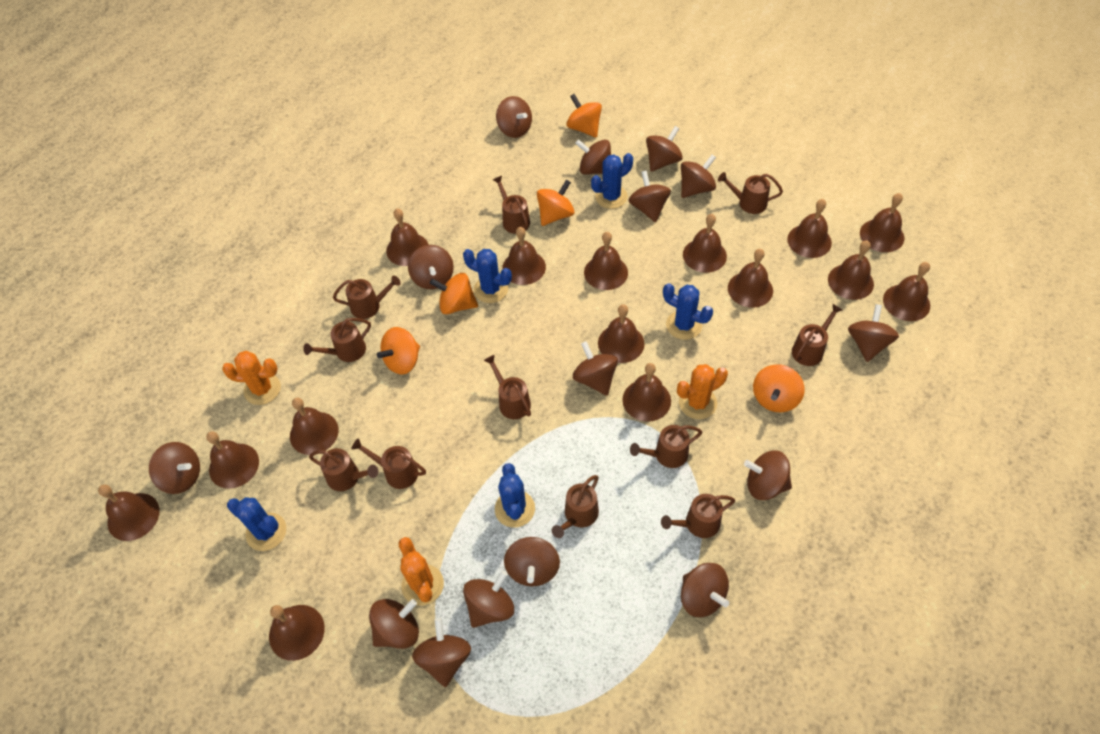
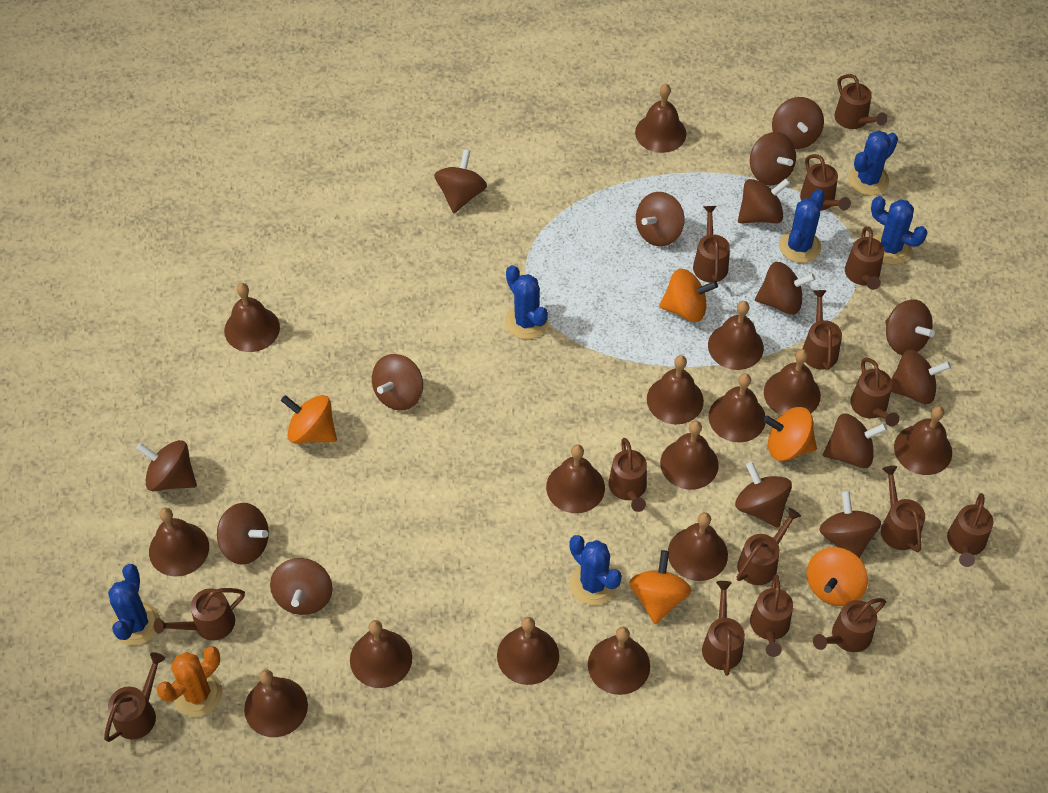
blue cactus: 5 -> 6
brown watering can: 11 -> 15
orange cactus: 3 -> 1

